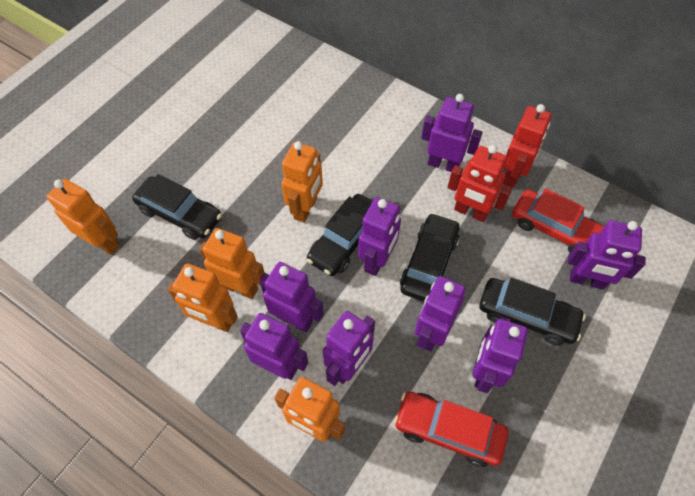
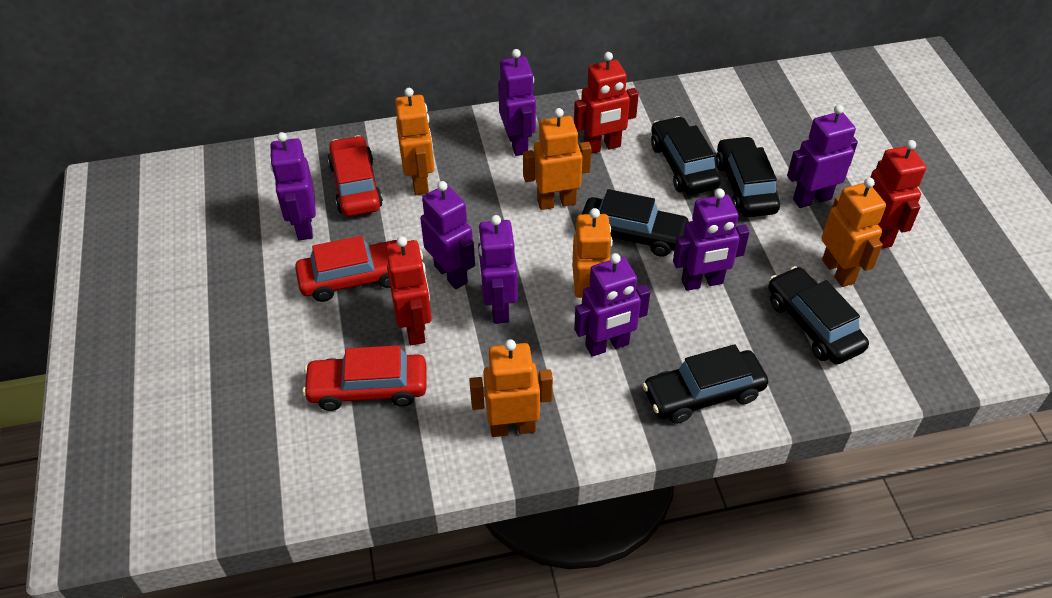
black car: 4 -> 5
purple robot: 8 -> 7
red car: 2 -> 3
red robot: 2 -> 3

